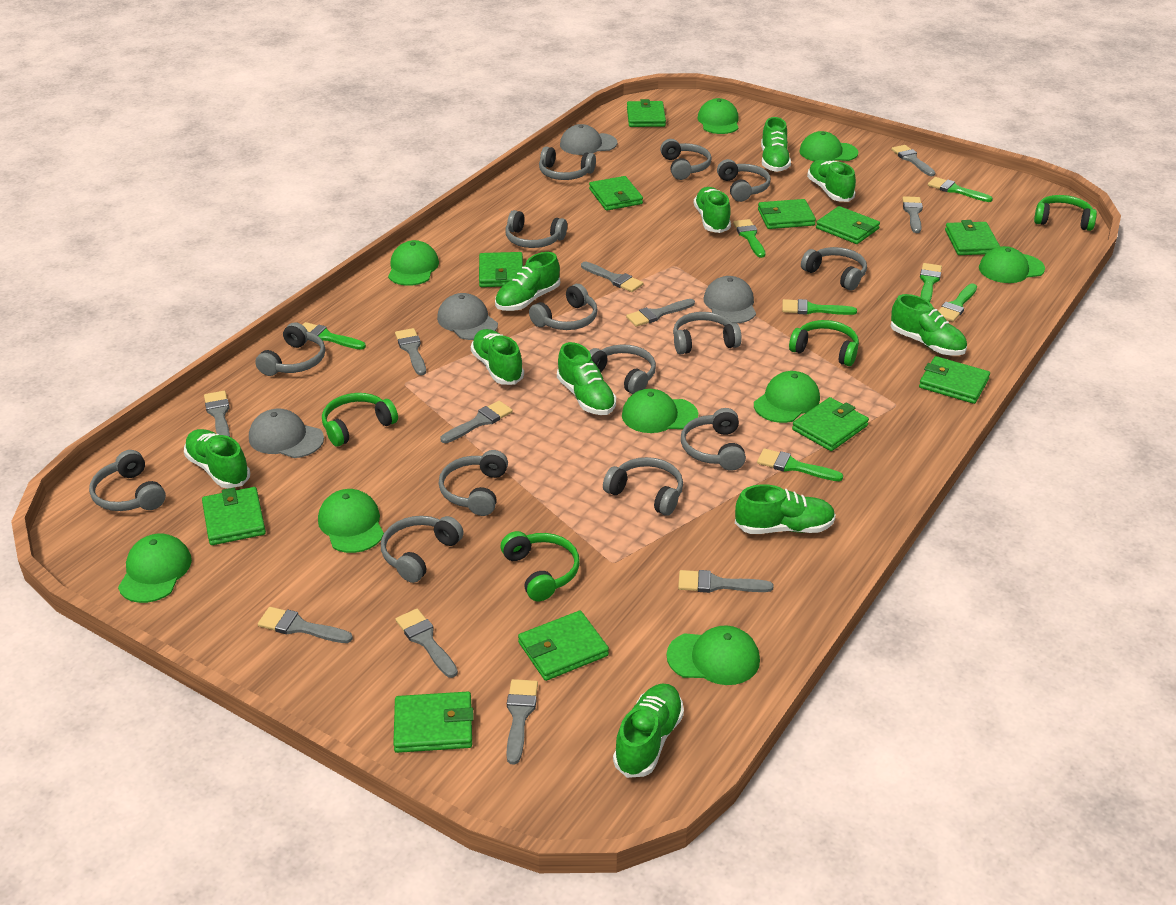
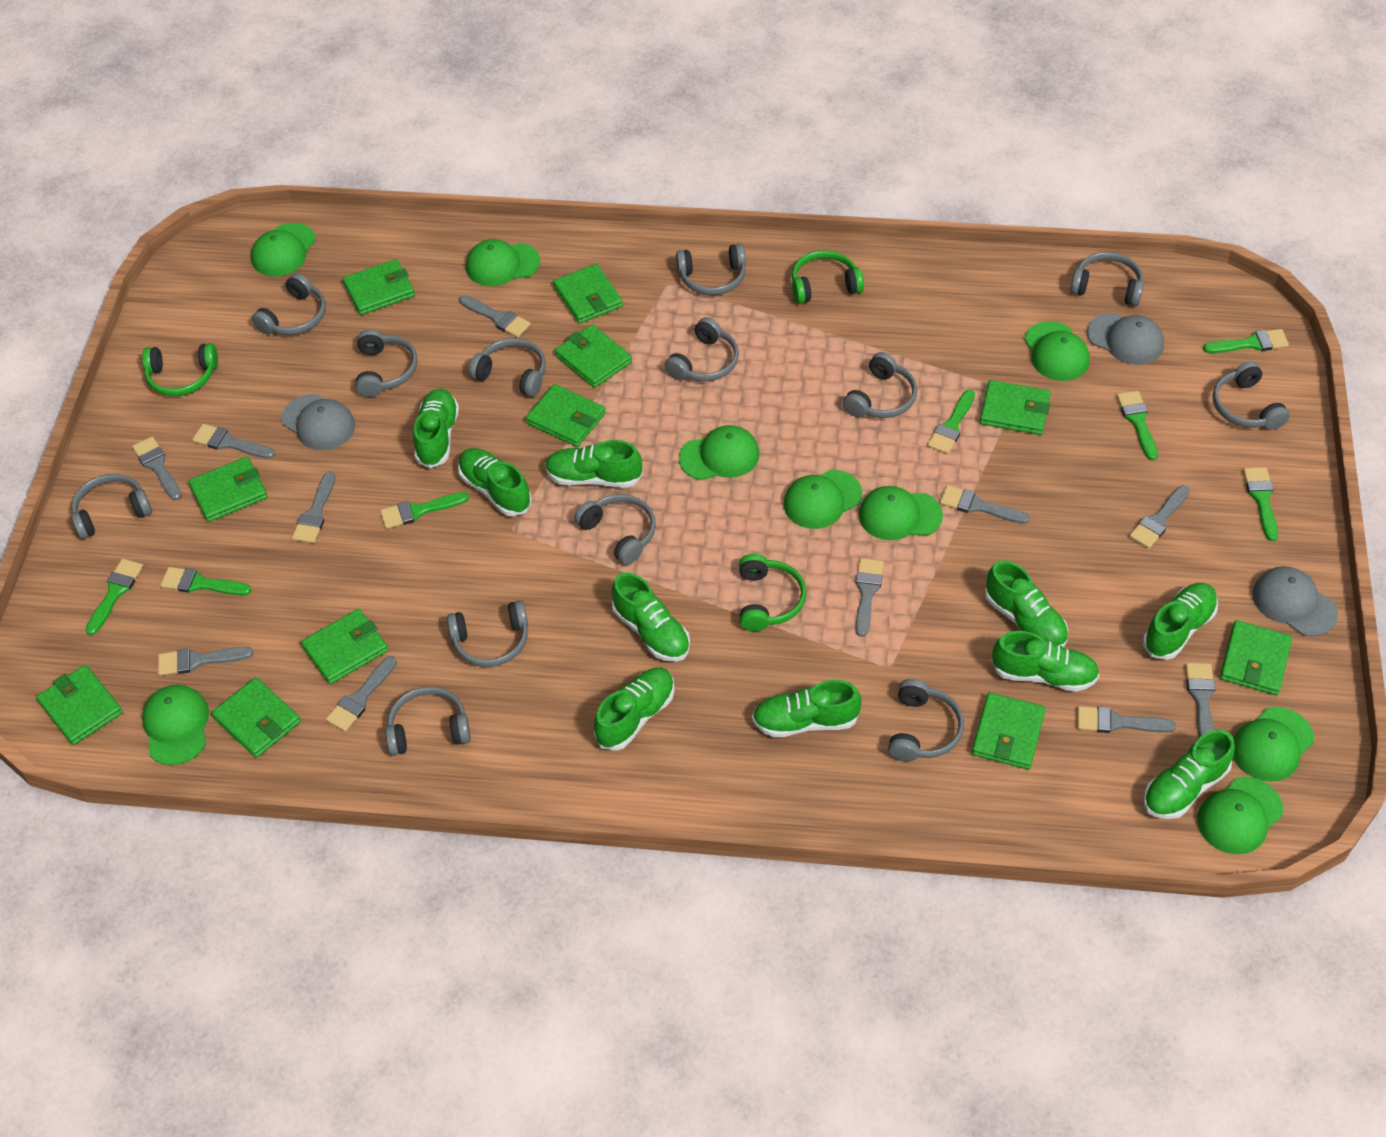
green headphones: 4 -> 3
grey cap: 4 -> 3
grey headphones: 14 -> 13

